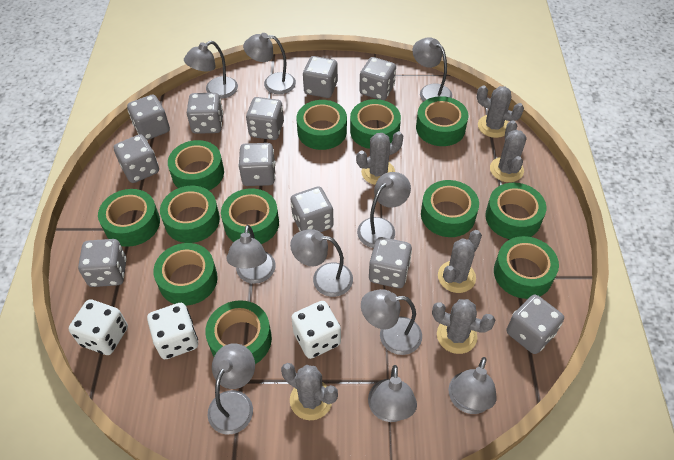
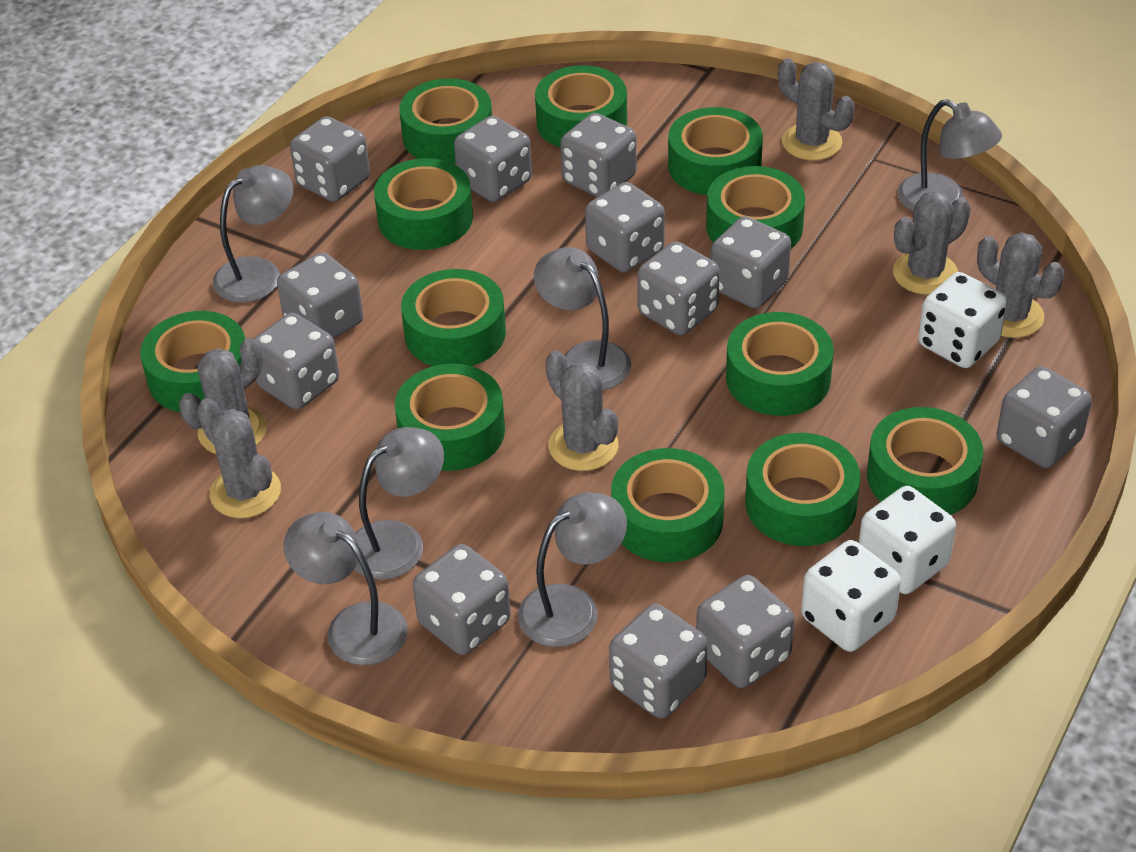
grey dice: 11 -> 12
grey lamp: 10 -> 6

